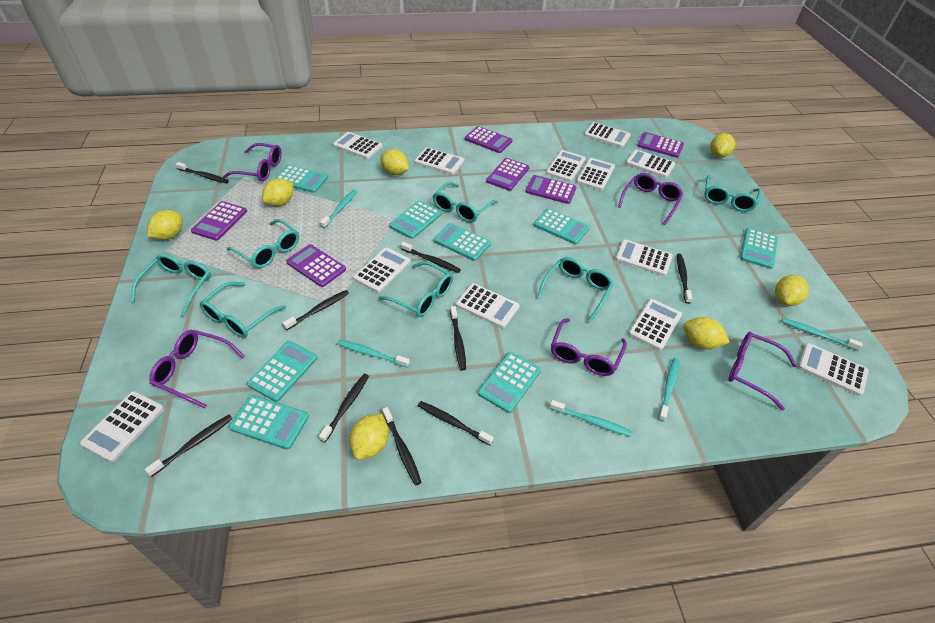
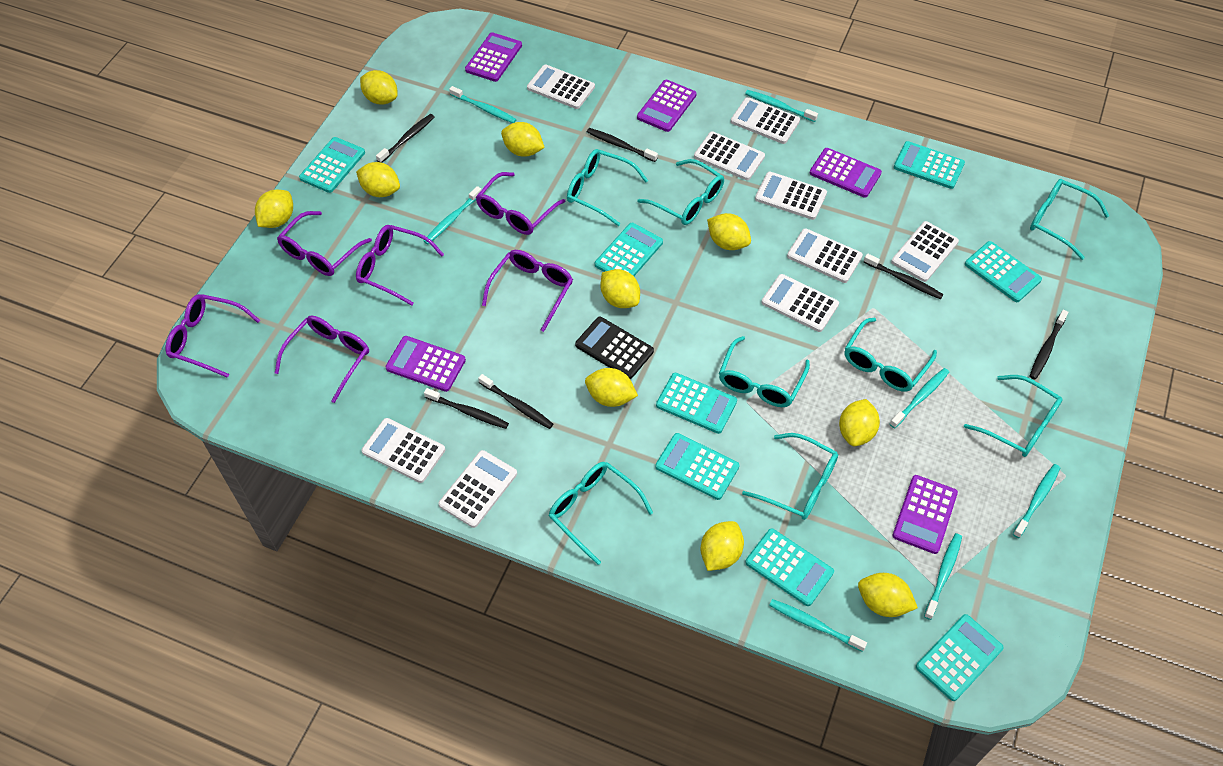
black calculator: 0 -> 1
black toothbrush: 9 -> 6
purple calculator: 6 -> 5
purple glasses: 5 -> 6
turquoise glasses: 7 -> 8
turquoise toothbrush: 5 -> 7
white calculator: 12 -> 9
yellow lemon: 7 -> 10

